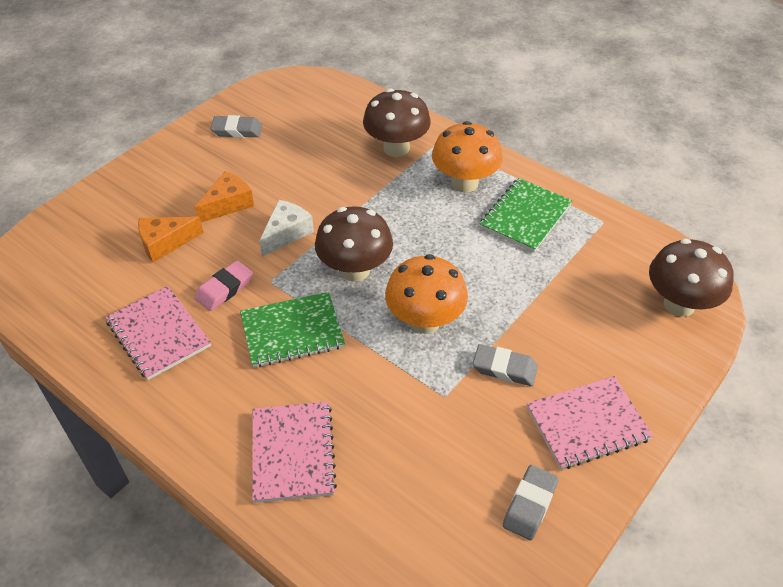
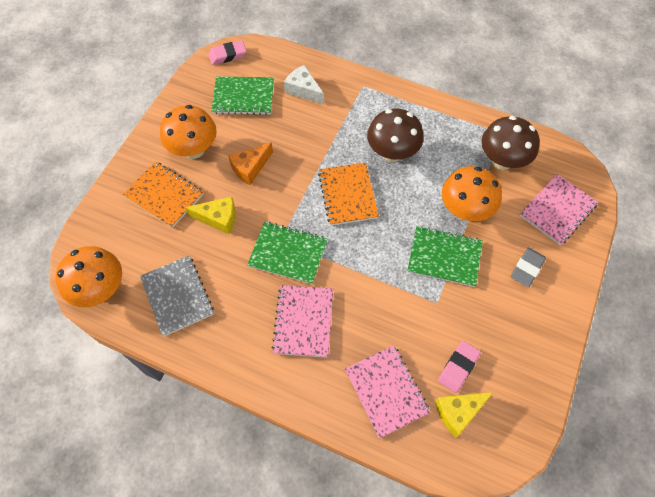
brown mushroom: 3 -> 2
green notebook: 2 -> 3
grey eraser: 3 -> 1
grey notebook: 0 -> 1
orange cheese: 2 -> 1
orange mushroom: 2 -> 3
orange notebook: 0 -> 2
pink eraser: 1 -> 2
yellow cheese: 0 -> 2

